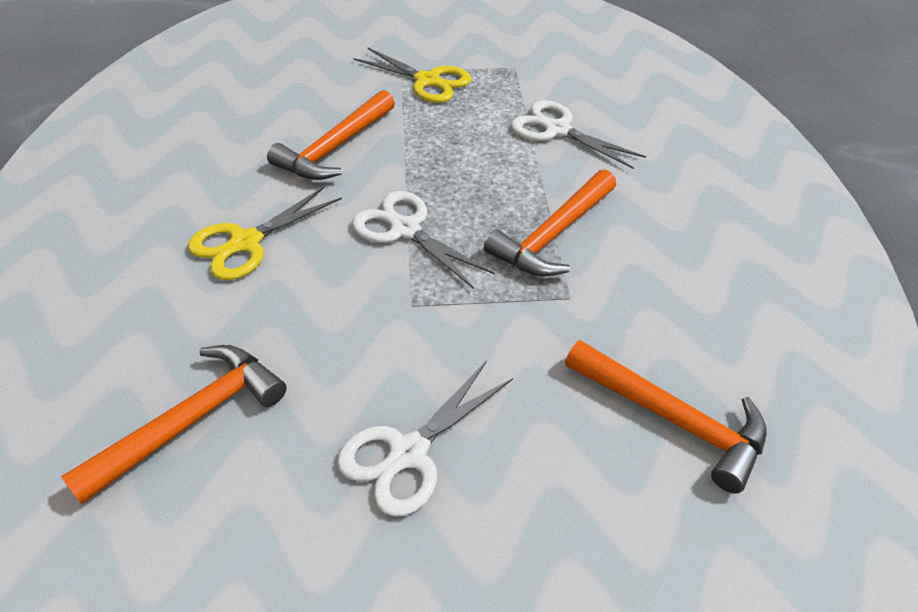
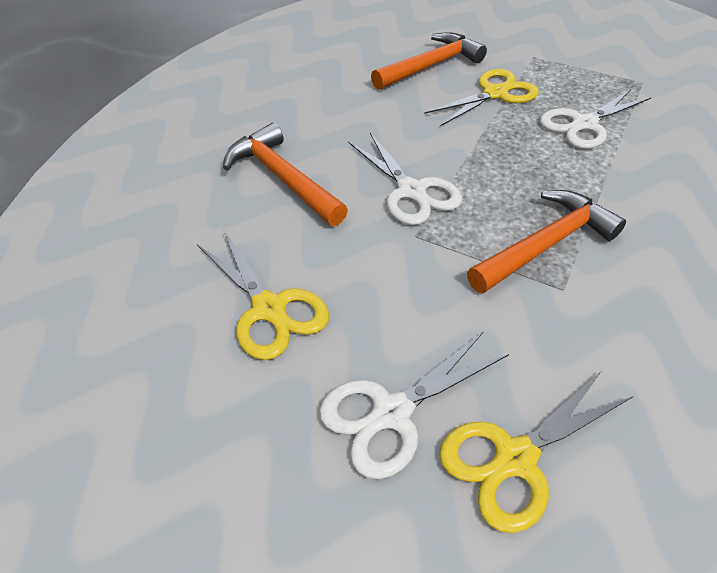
orange hammer: 4 -> 3
yellow scissors: 2 -> 3

